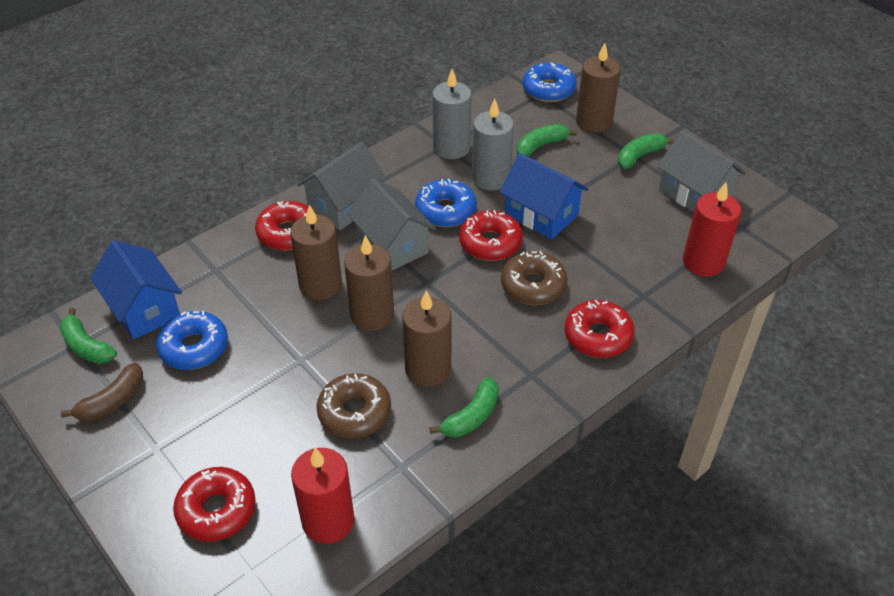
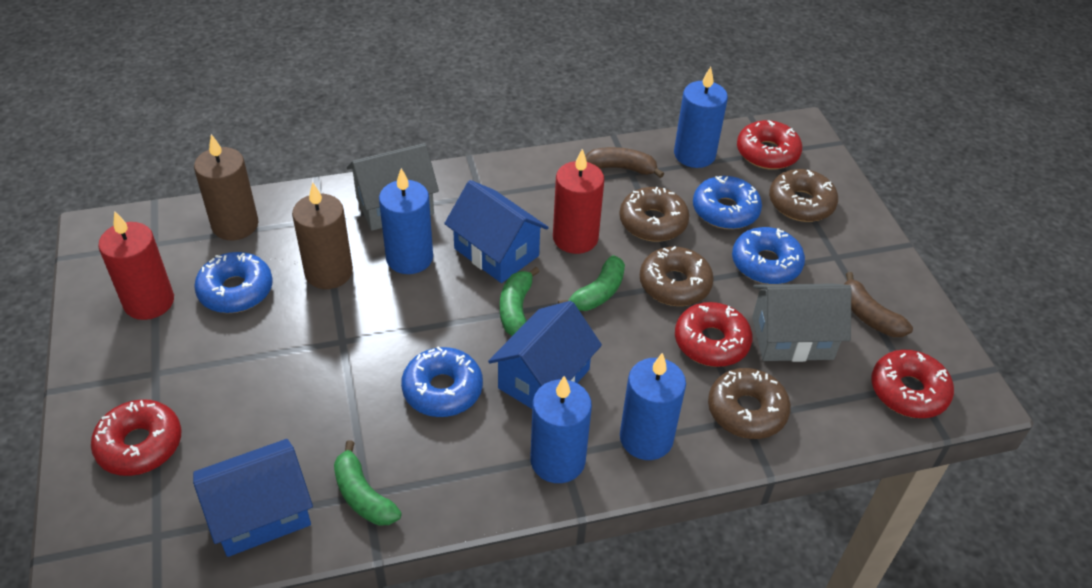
blue candle: 0 -> 4
blue donut: 3 -> 4
blue house: 2 -> 3
brown banana: 1 -> 2
brown candle: 4 -> 2
brown donut: 2 -> 4
green banana: 4 -> 3
grey candle: 2 -> 0
grey house: 3 -> 2

